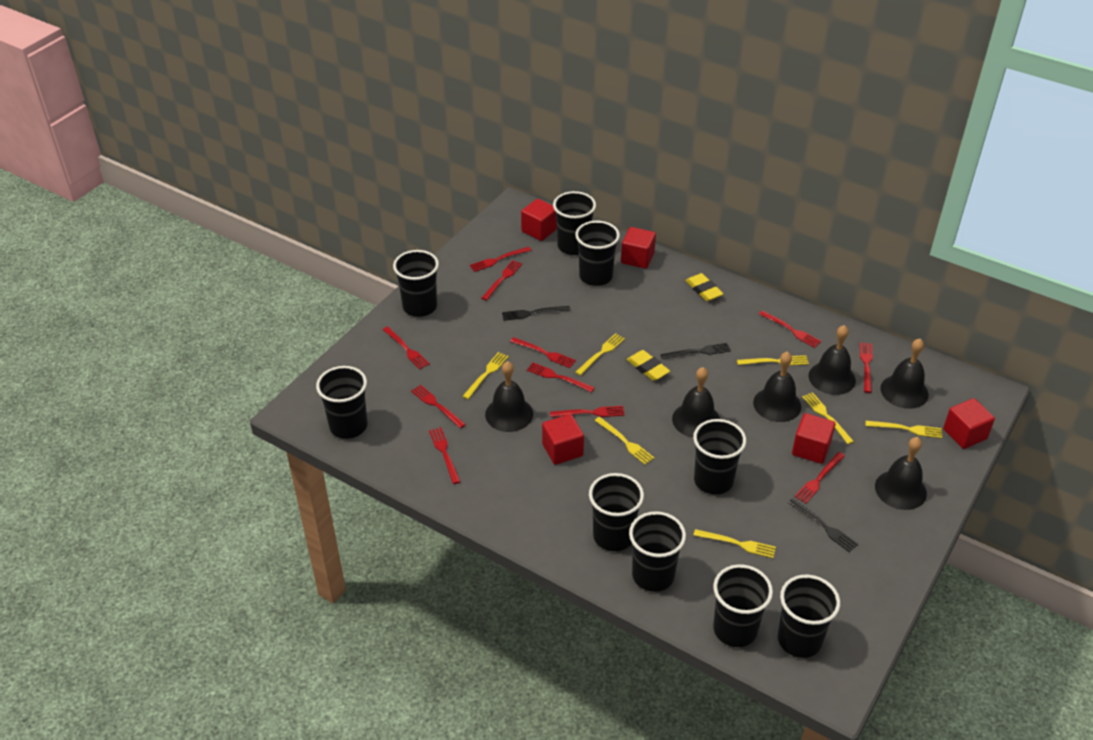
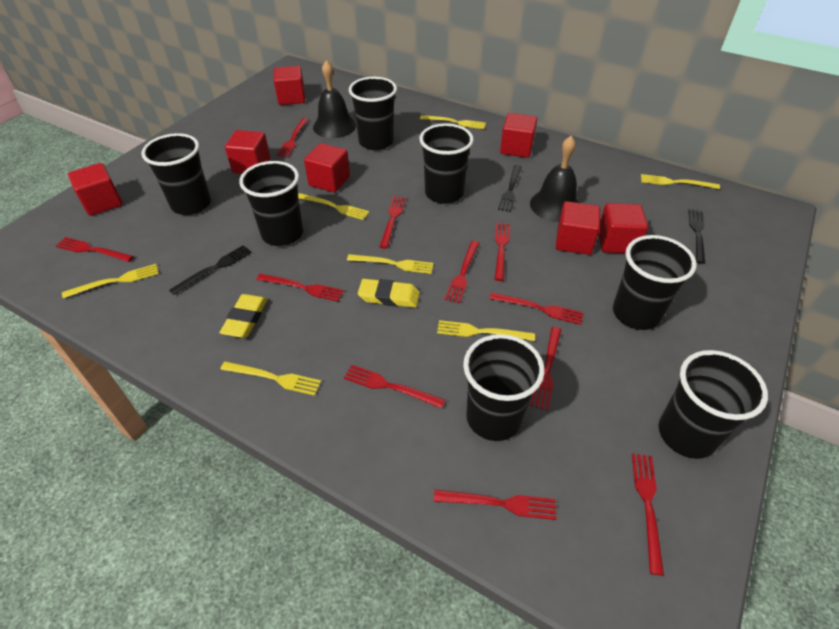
black bell: 6 -> 2
black cup: 9 -> 7
red cube: 5 -> 7

